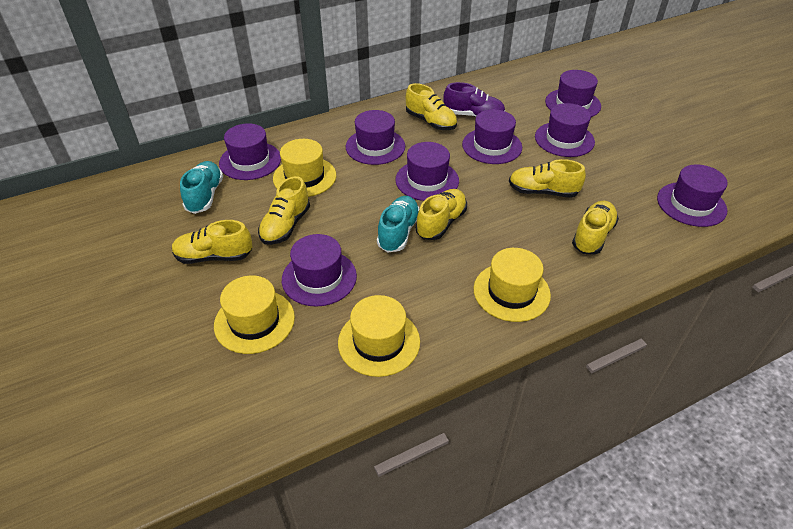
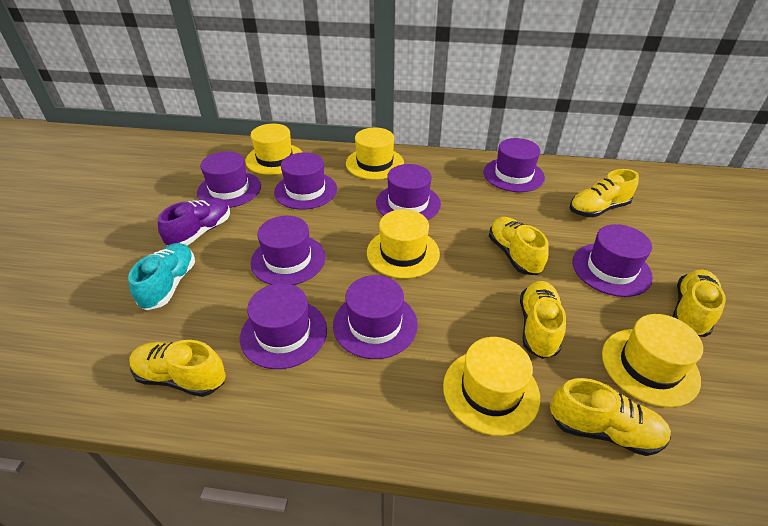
turquoise shoe: 2 -> 1
yellow hat: 4 -> 5

